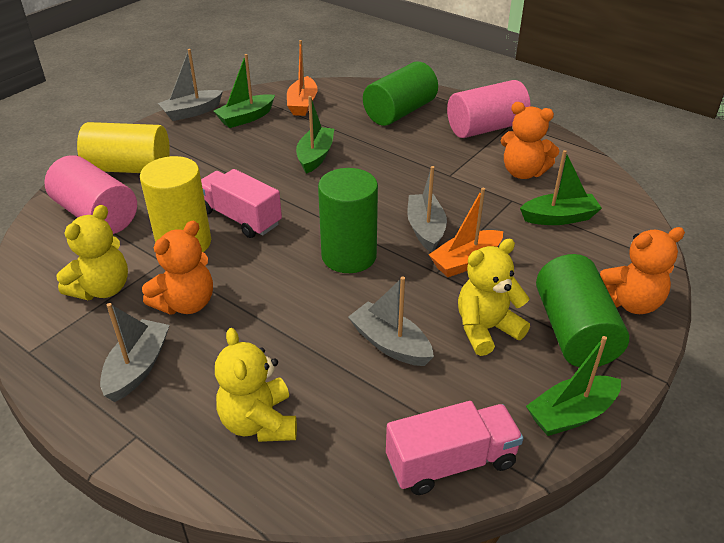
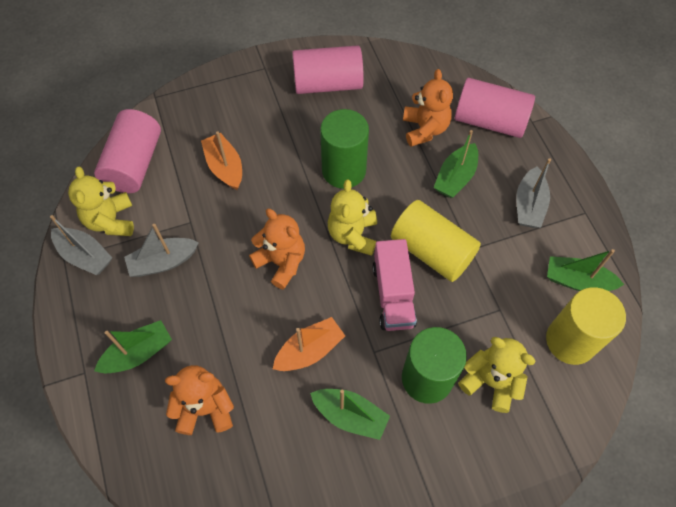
green cylinder: 3 -> 2
grey boat: 4 -> 3
pink cylinder: 2 -> 3
pink truck: 2 -> 1

